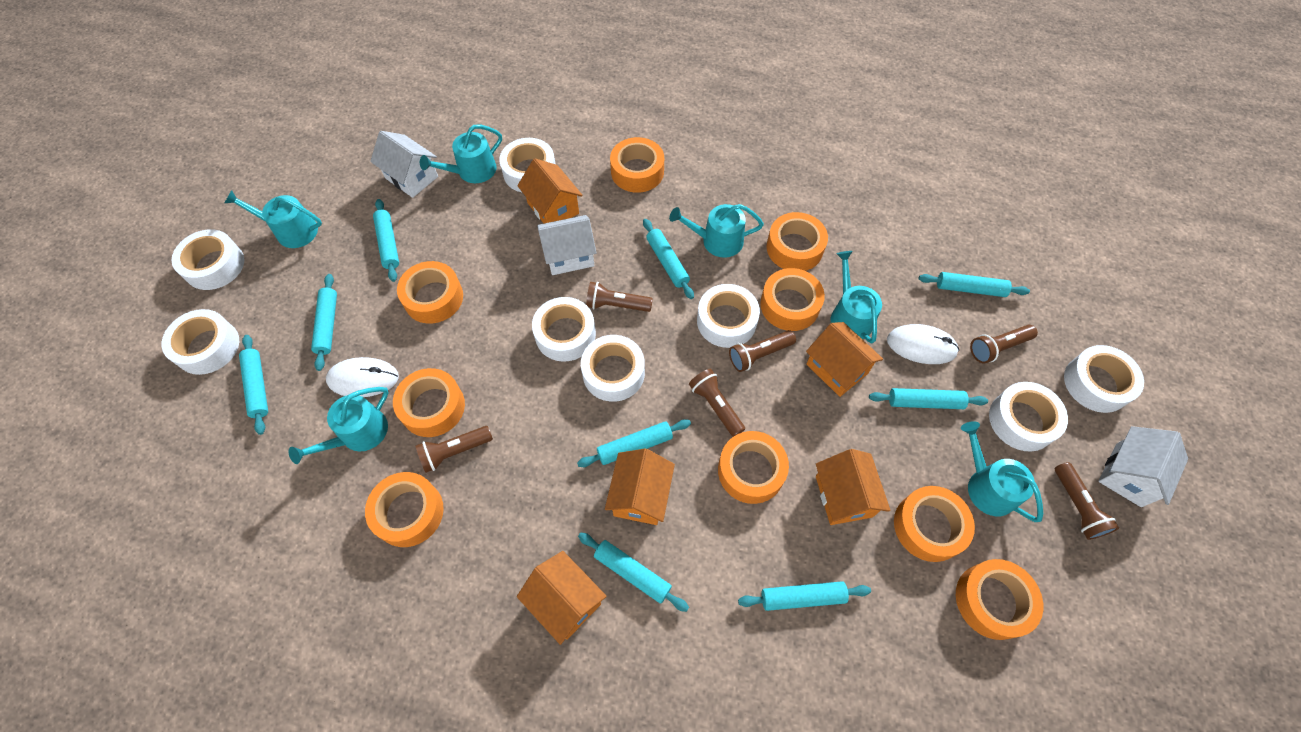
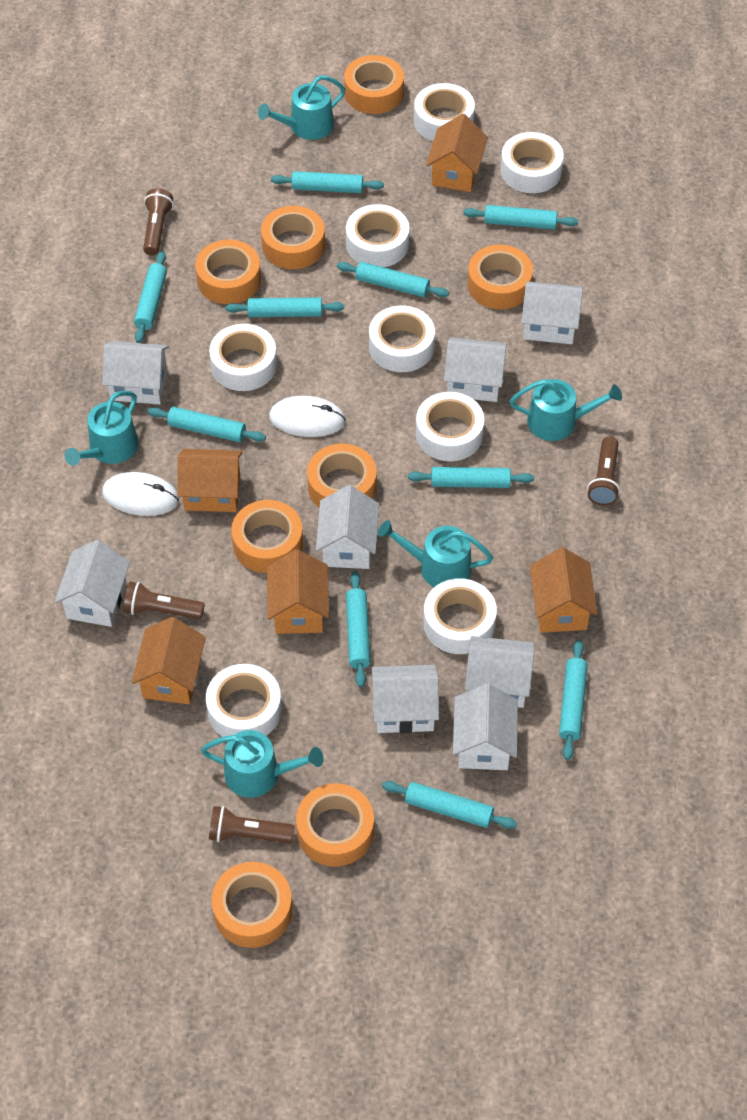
brown flashlight: 6 -> 4
orange tape: 9 -> 8
turquoise rolling pin: 9 -> 10
turquoise watering can: 6 -> 5
white house: 3 -> 8

